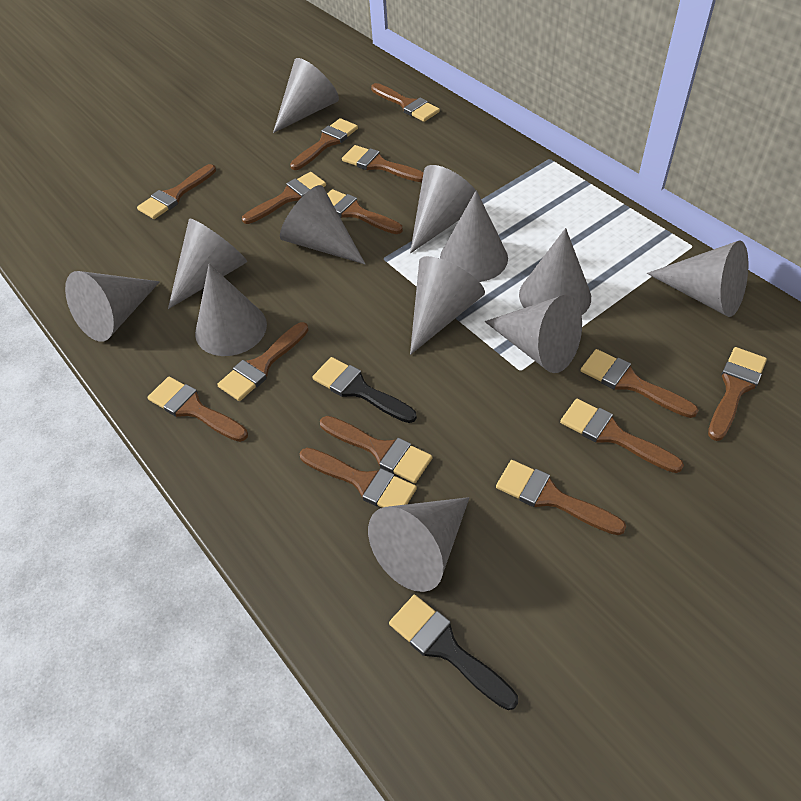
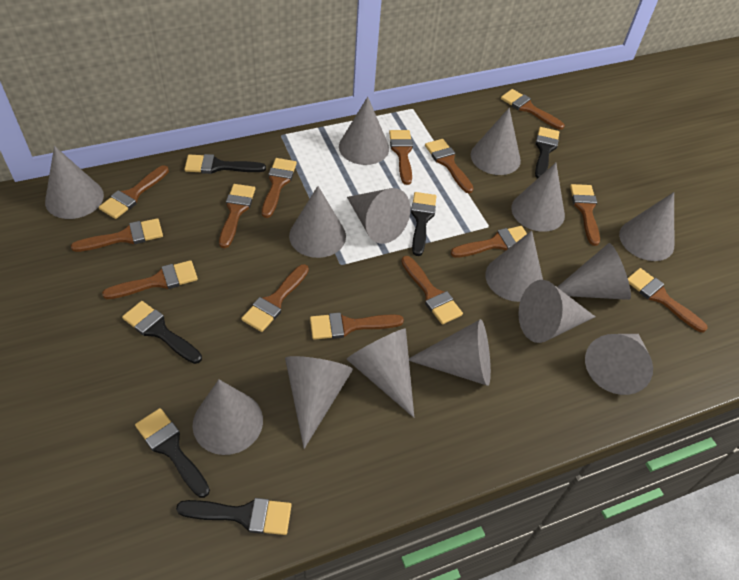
black brush: 2 -> 6
grey cone: 12 -> 15

